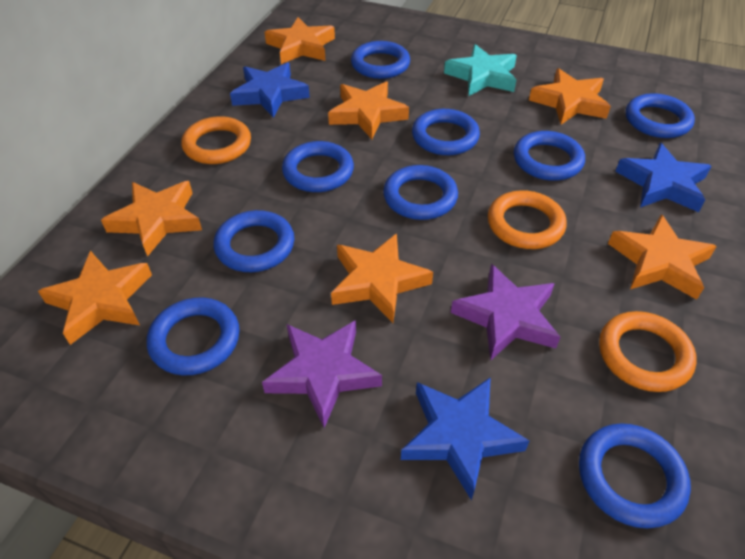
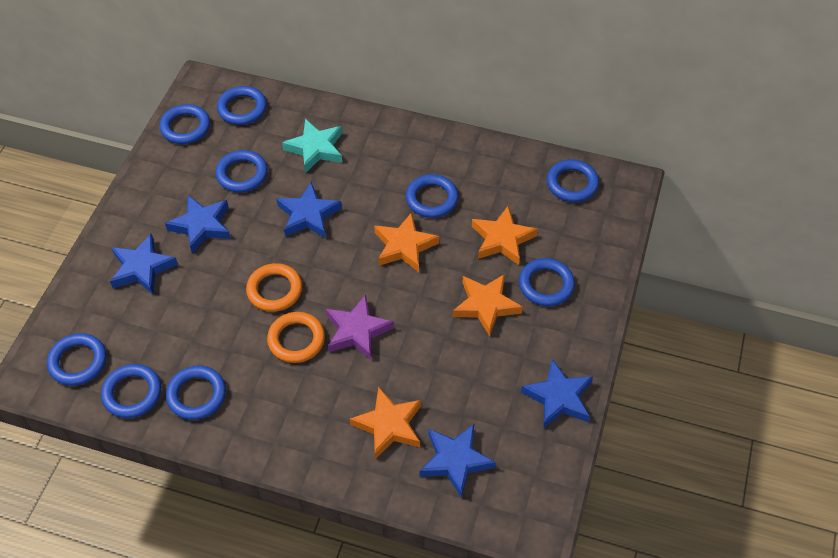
blue star: 3 -> 5
orange ring: 3 -> 2
orange star: 7 -> 4
purple star: 2 -> 1

